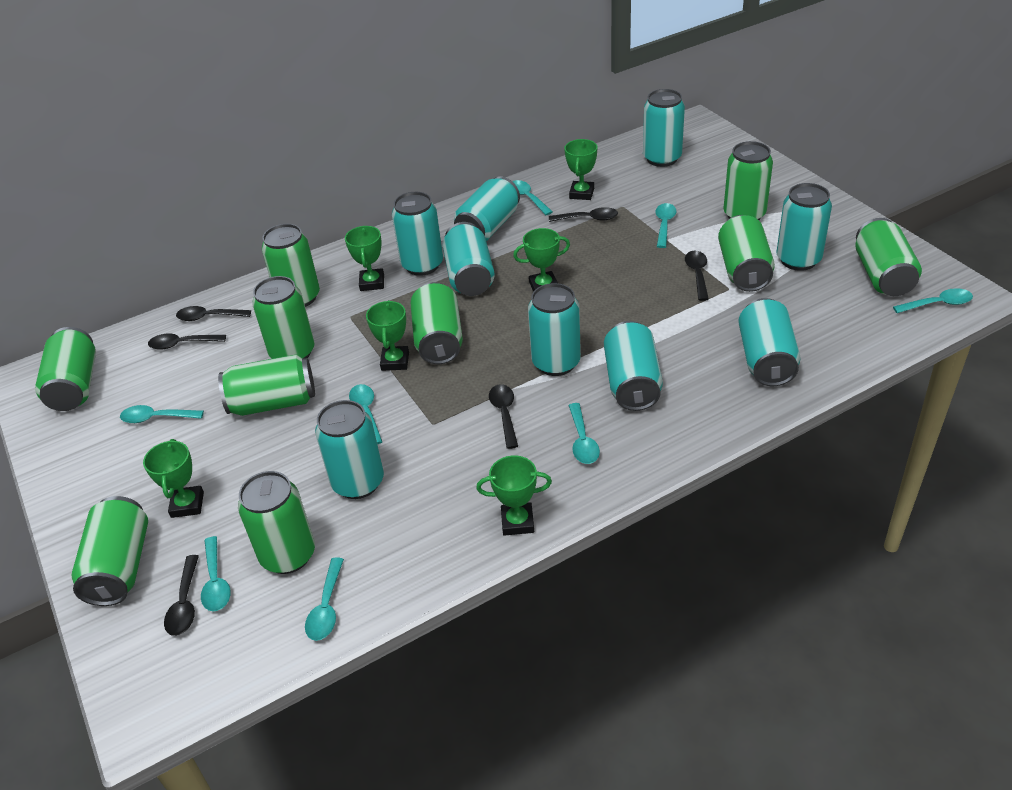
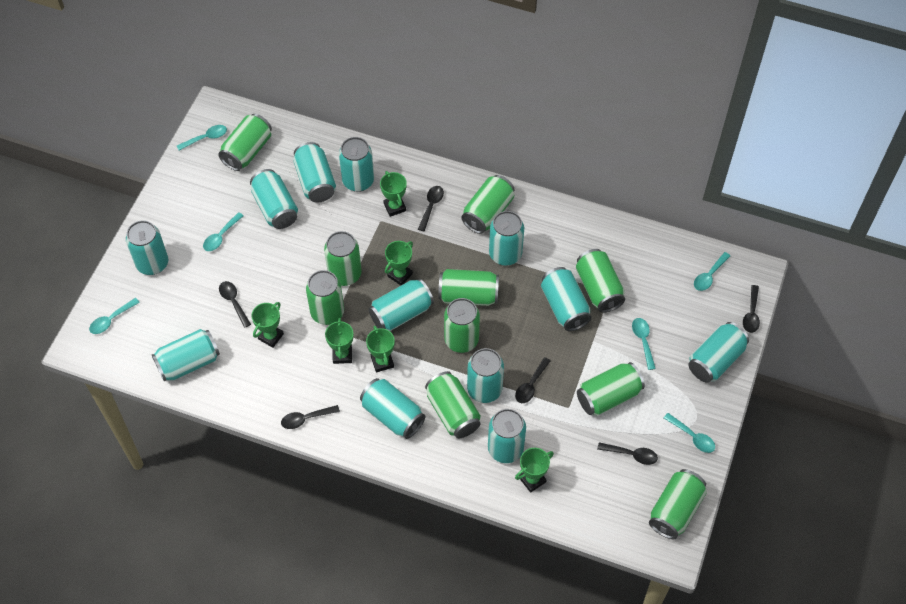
turquoise can: 9 -> 12
turquoise spoon: 8 -> 6

